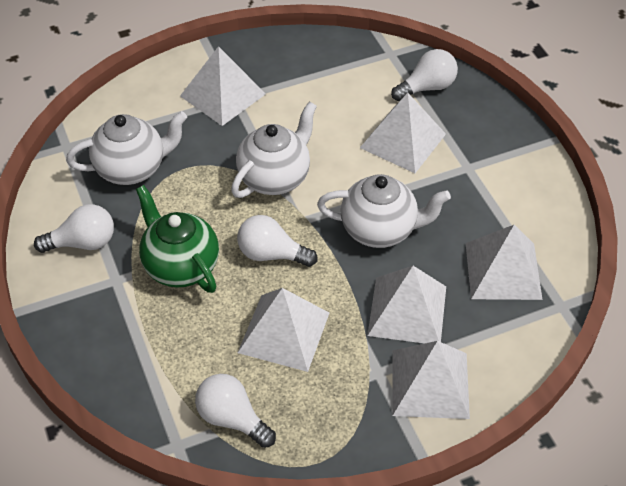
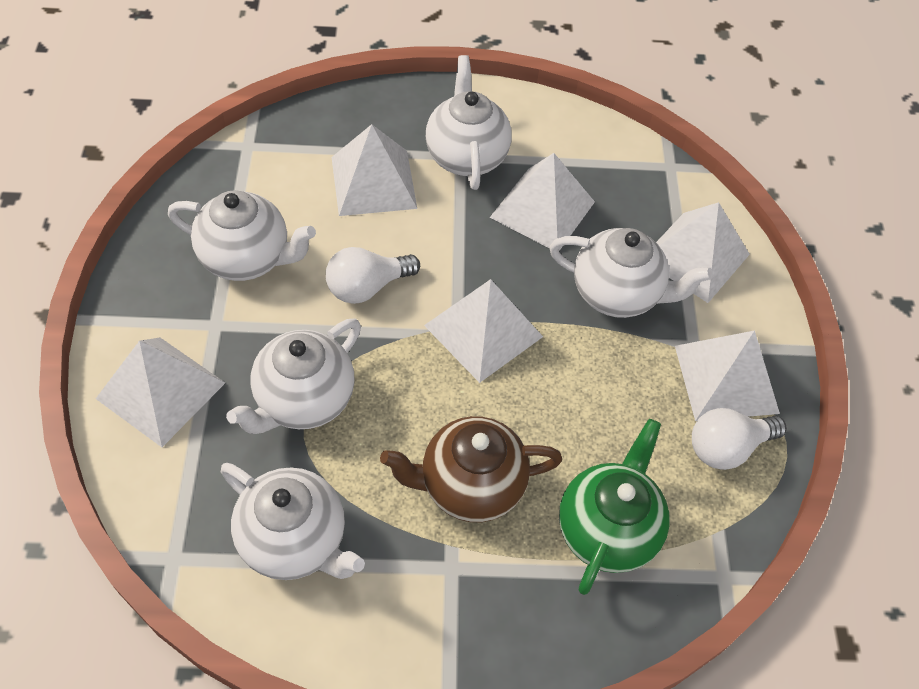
brown teapot: 0 -> 1
white light bulb: 4 -> 2
white teapot: 3 -> 5

